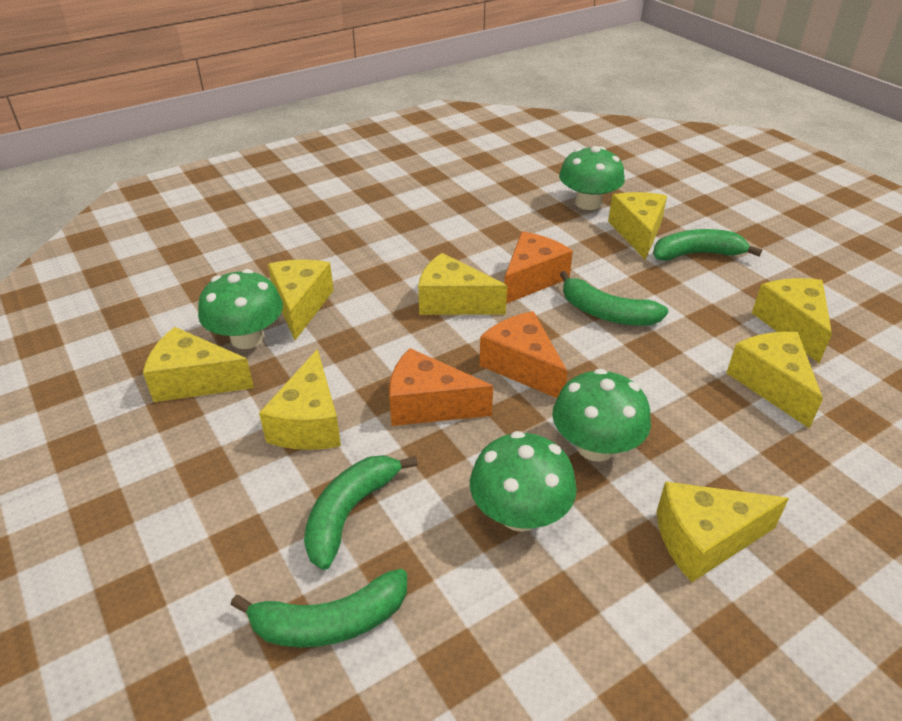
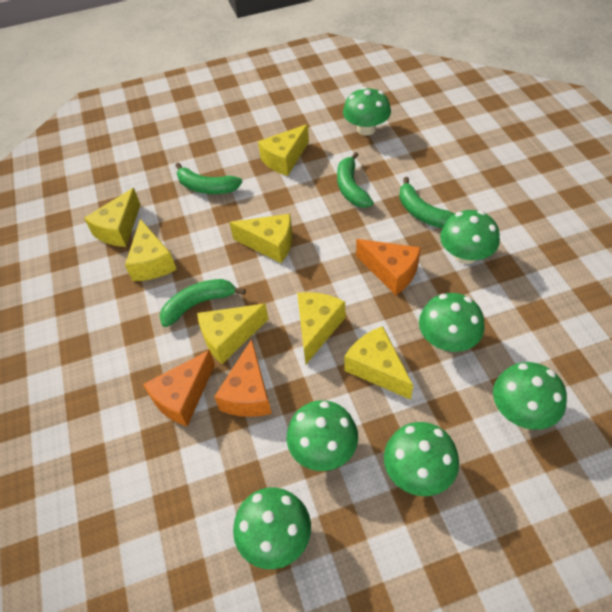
green mushroom: 4 -> 7
yellow cheese: 8 -> 7

